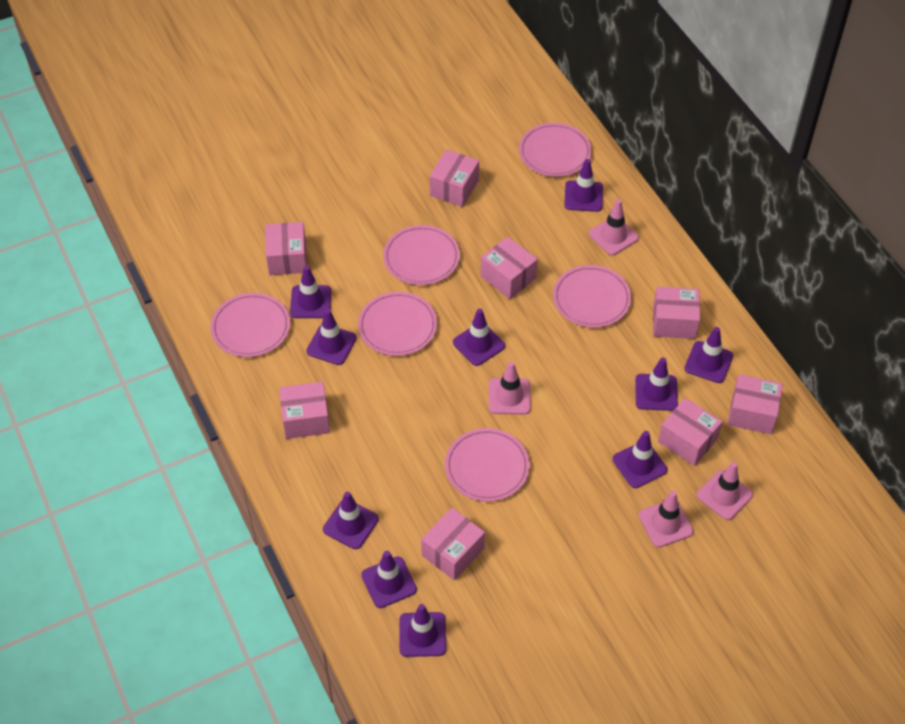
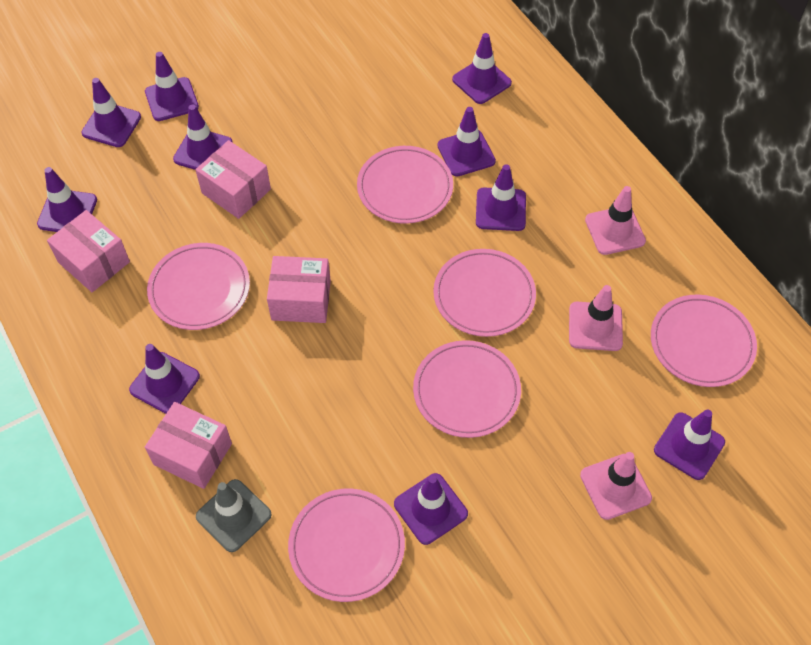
grey traffic cone: 0 -> 1
pink box: 8 -> 4
pink traffic cone: 4 -> 3

